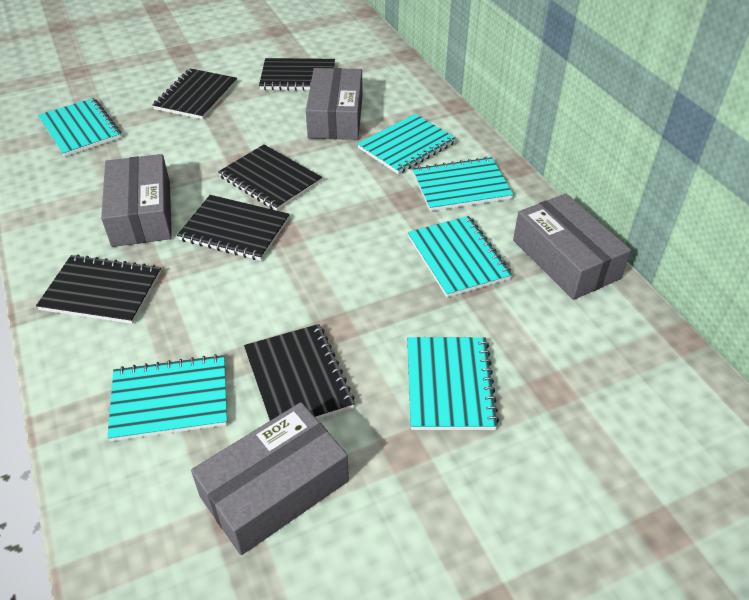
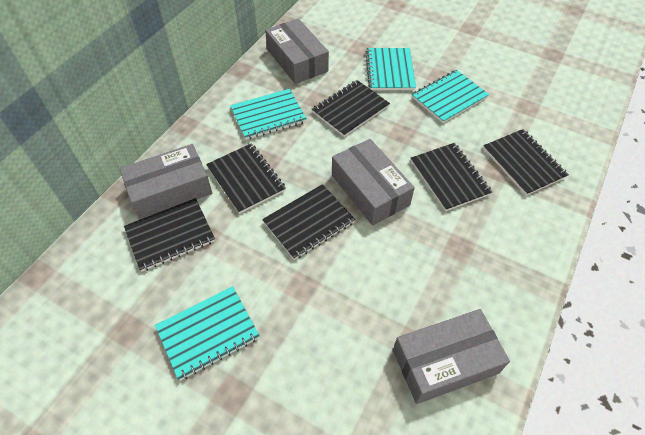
turquoise notebook: 6 -> 4

